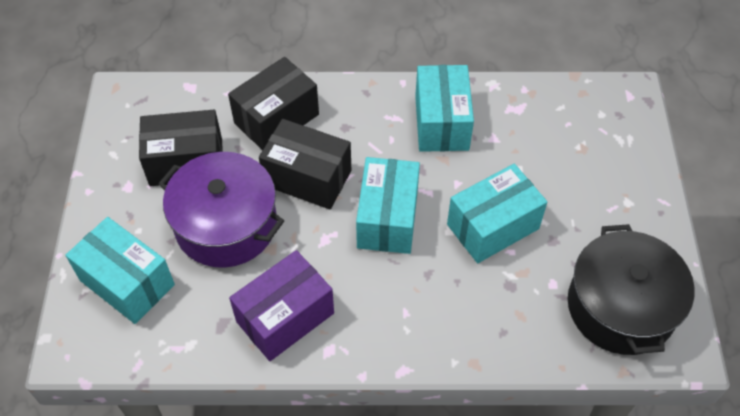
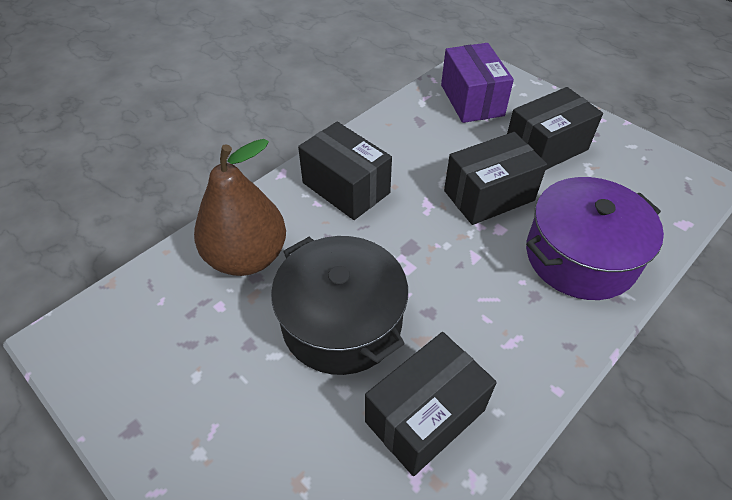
black box: 3 -> 4
brown pear: 0 -> 1
turquoise box: 4 -> 0

